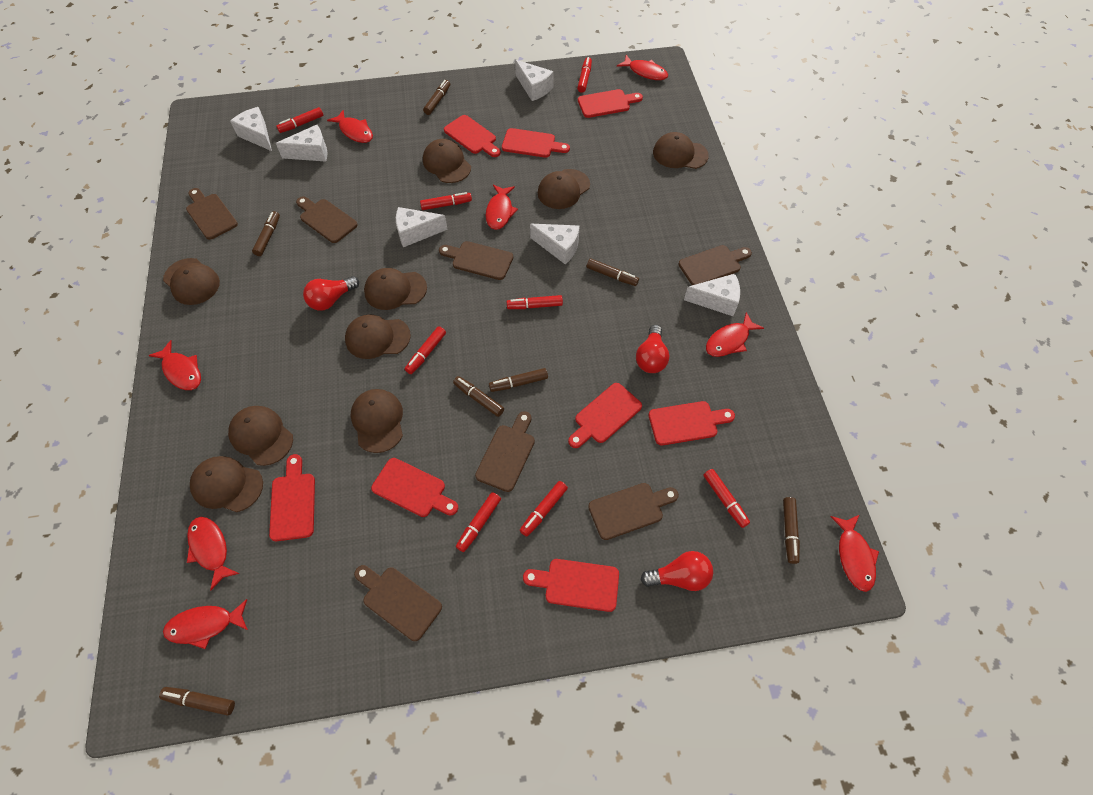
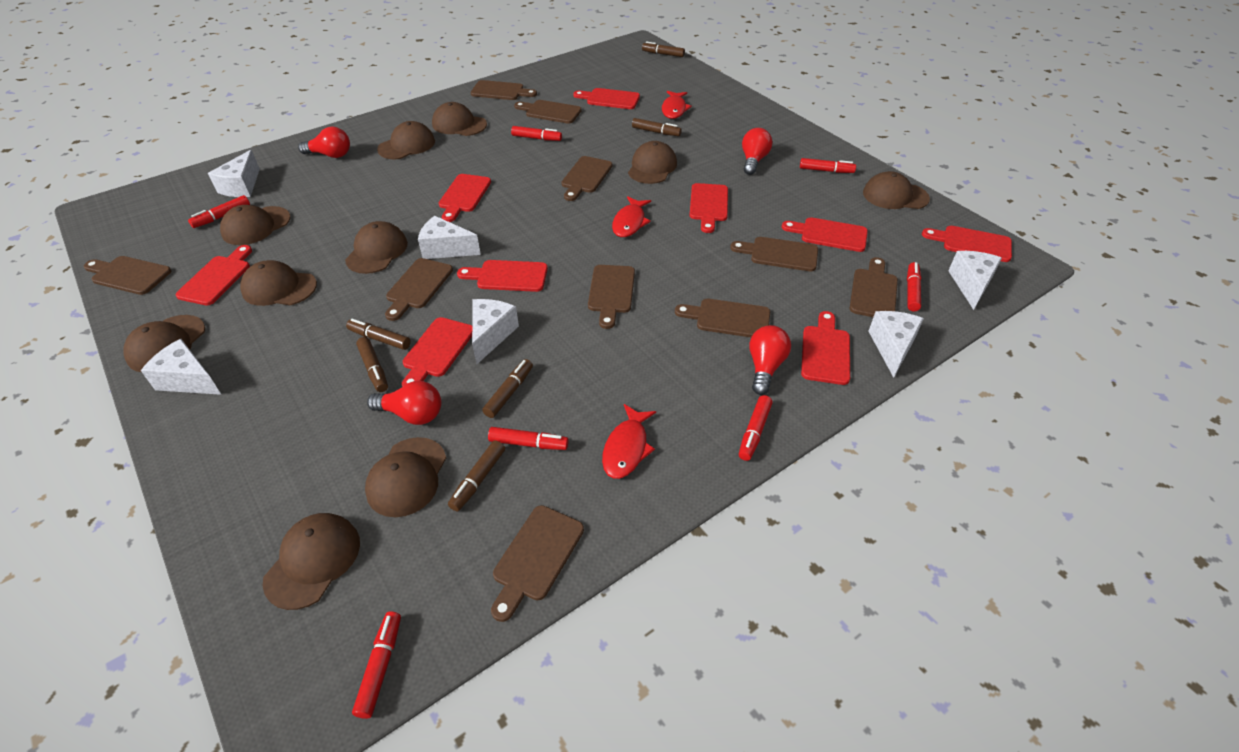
brown cap: 9 -> 10
brown cutting board: 7 -> 10
brown marker: 7 -> 6
red cutting board: 8 -> 9
red fish: 8 -> 3
red light bulb: 3 -> 4
red marker: 8 -> 7

